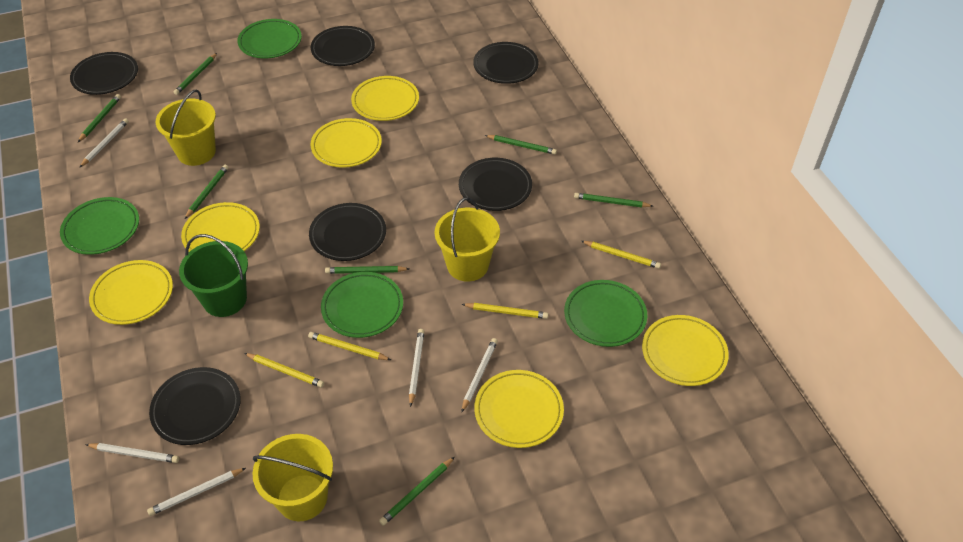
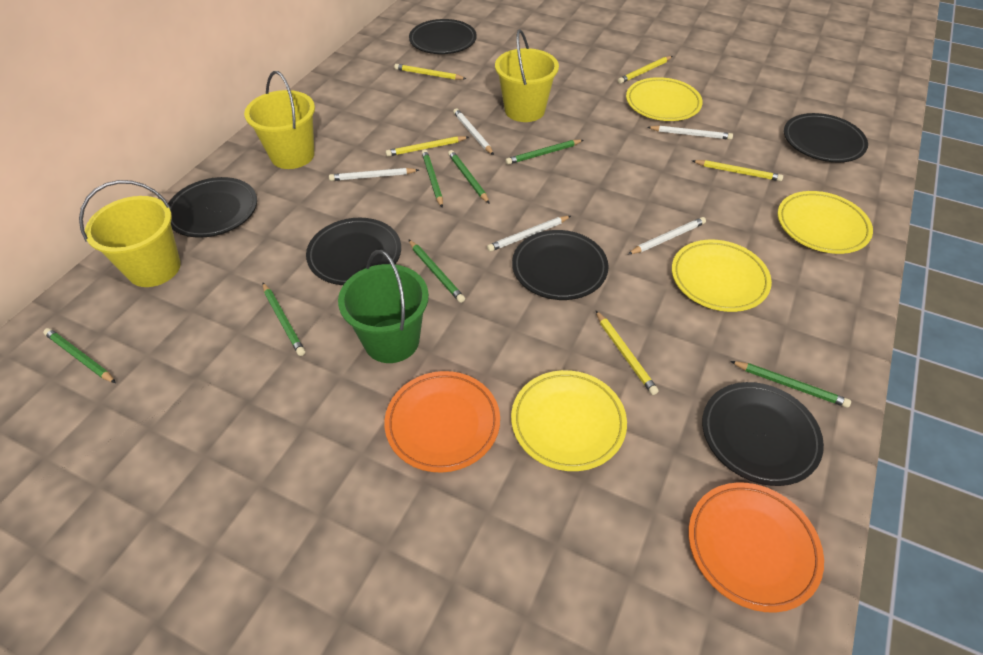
green plate: 4 -> 0
orange plate: 0 -> 2
yellow pencil: 4 -> 5
yellow plate: 6 -> 4

